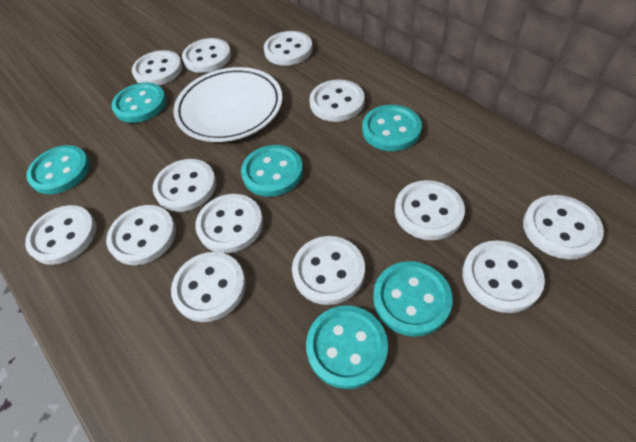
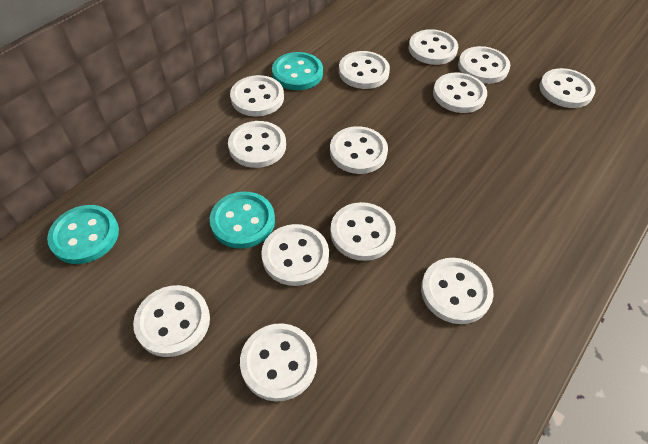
turquoise button: 6 -> 3
white plate: 1 -> 0

